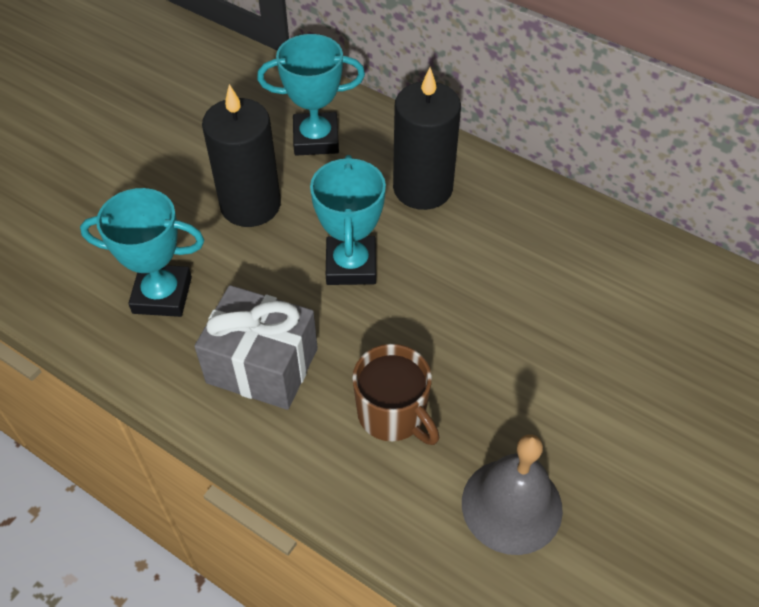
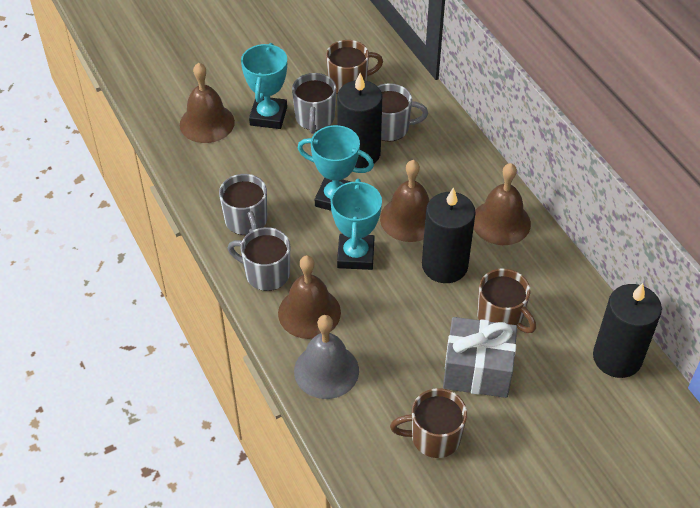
black candle: 2 -> 3
brown bell: 0 -> 4
brown mug: 1 -> 3
grey mug: 0 -> 4

